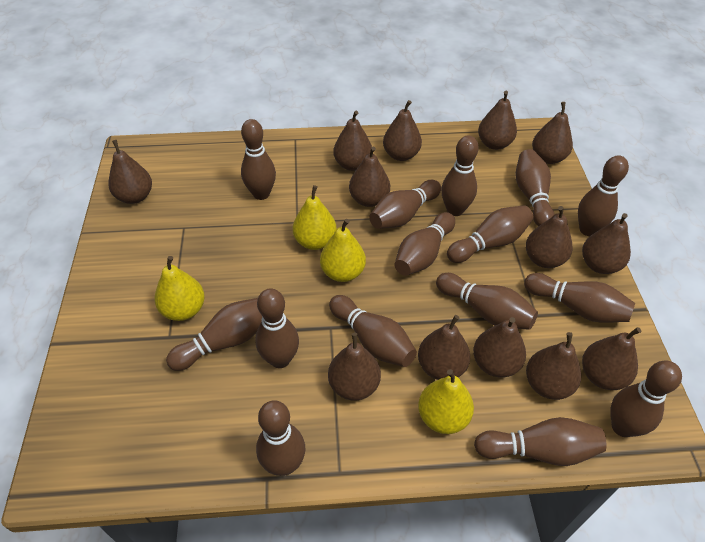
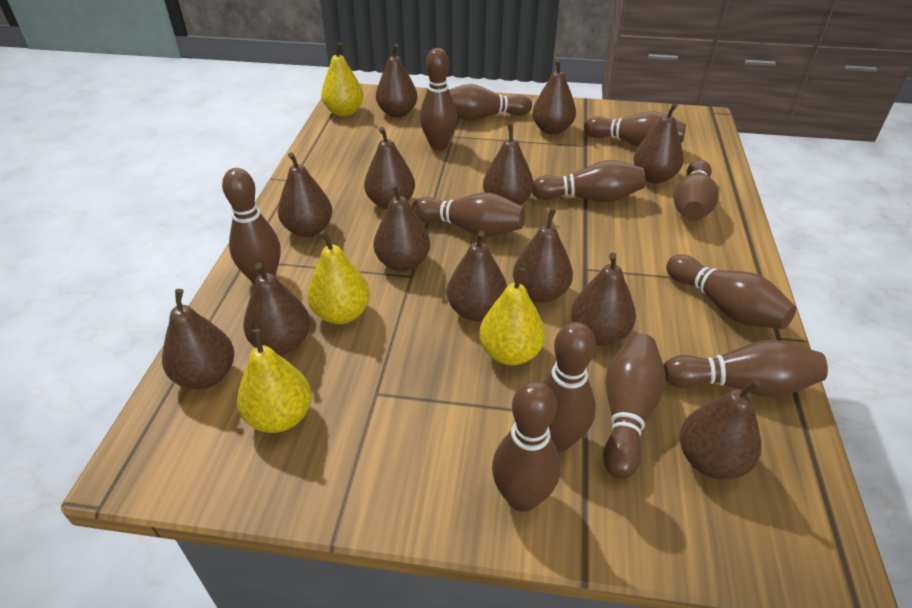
brown bowling pin: 15 -> 12

